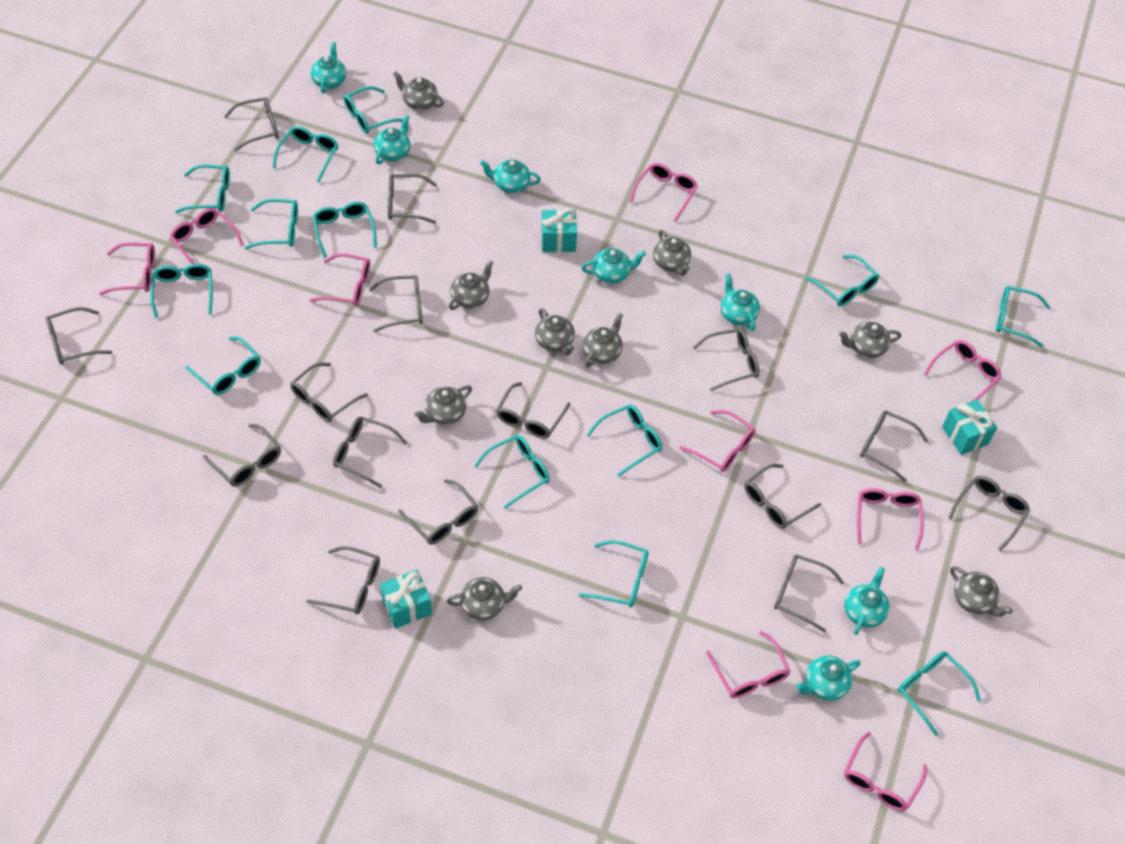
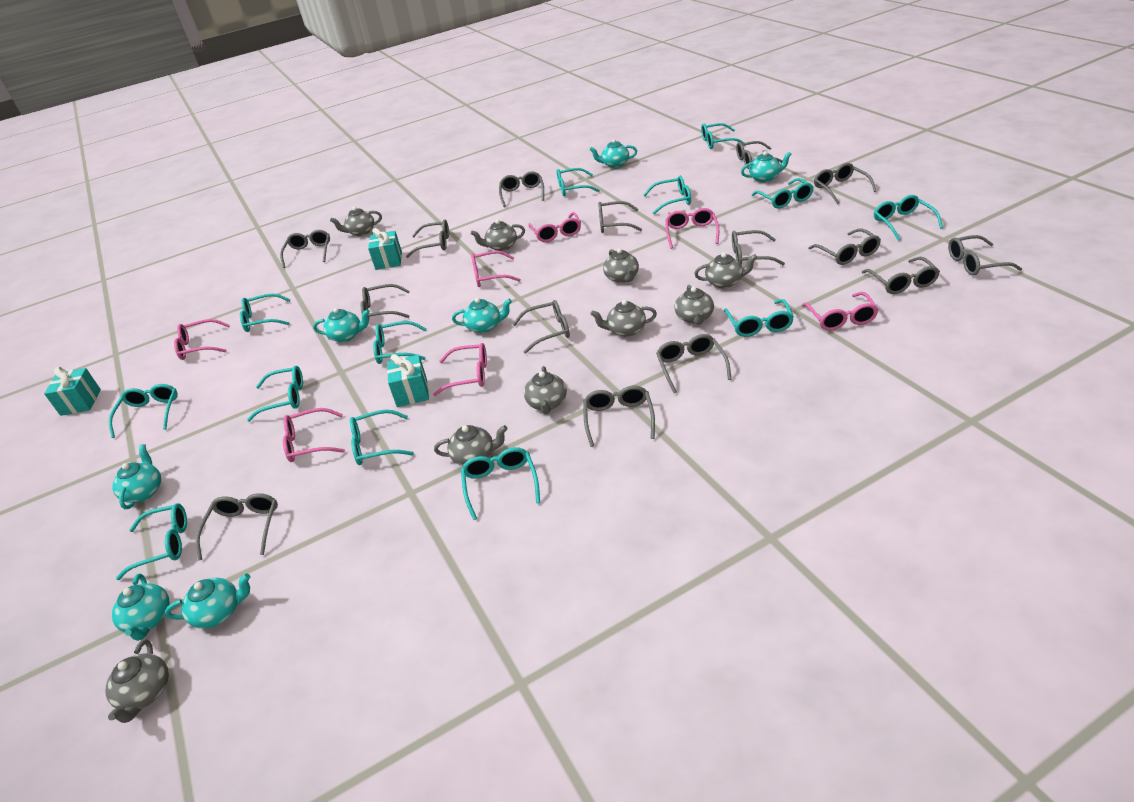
pink glasses: 9 -> 7

